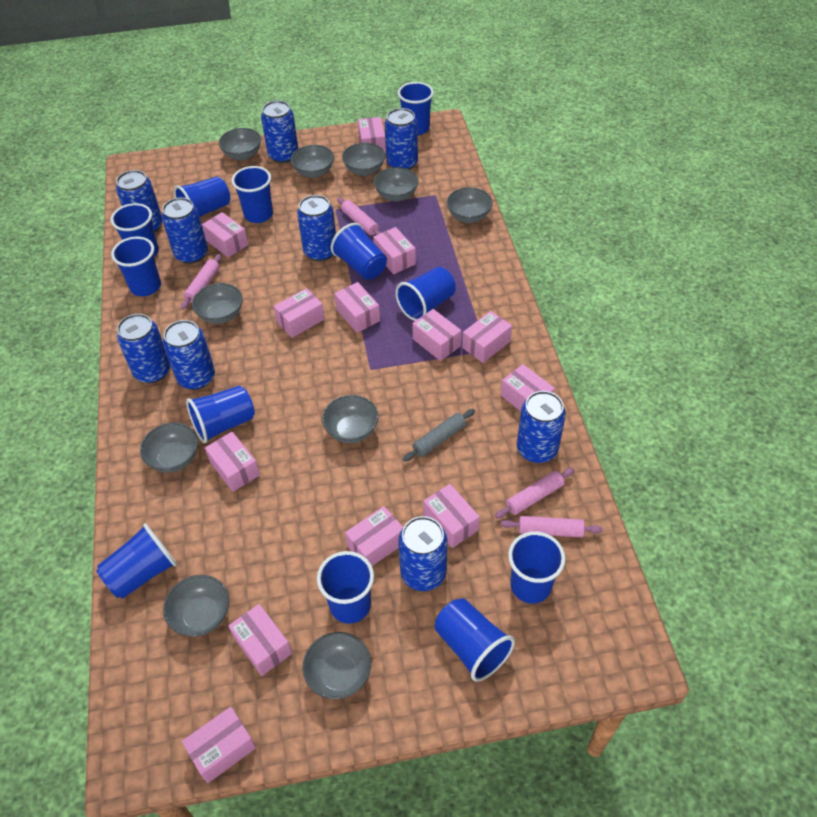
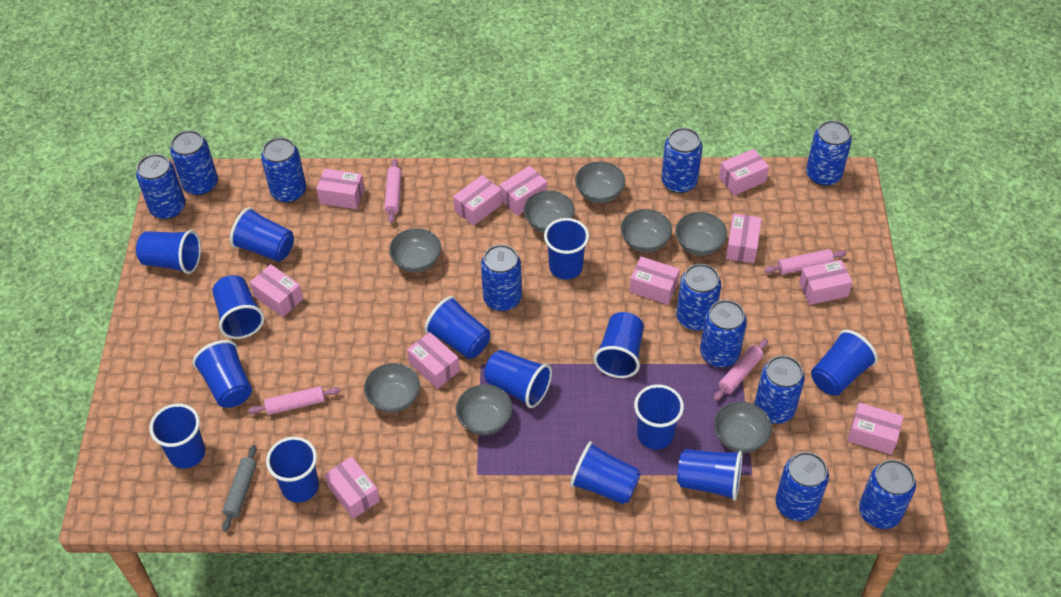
blue can: 9 -> 11
blue cup: 12 -> 14
grey bowl: 10 -> 8
pink box: 13 -> 11

